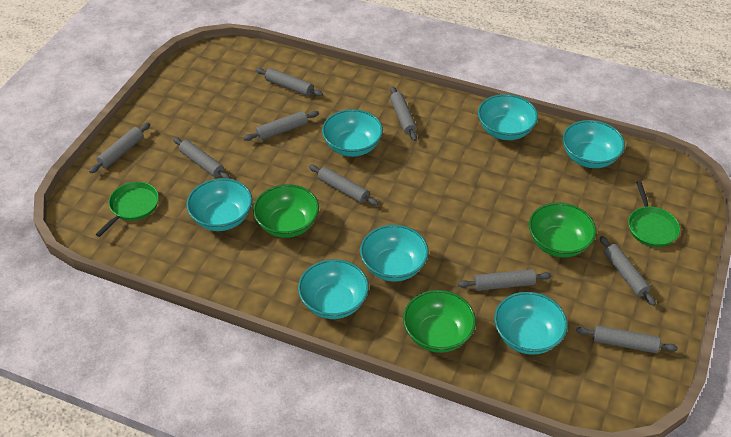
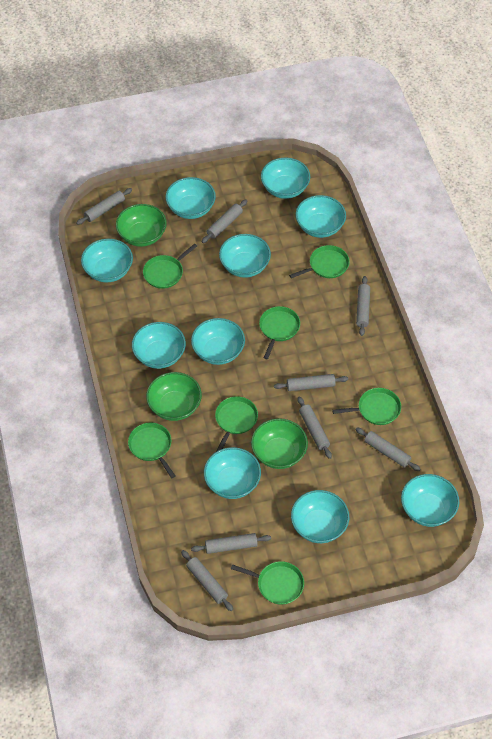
green pan: 2 -> 7
grey rolling pin: 9 -> 8
turquoise bowl: 7 -> 10

